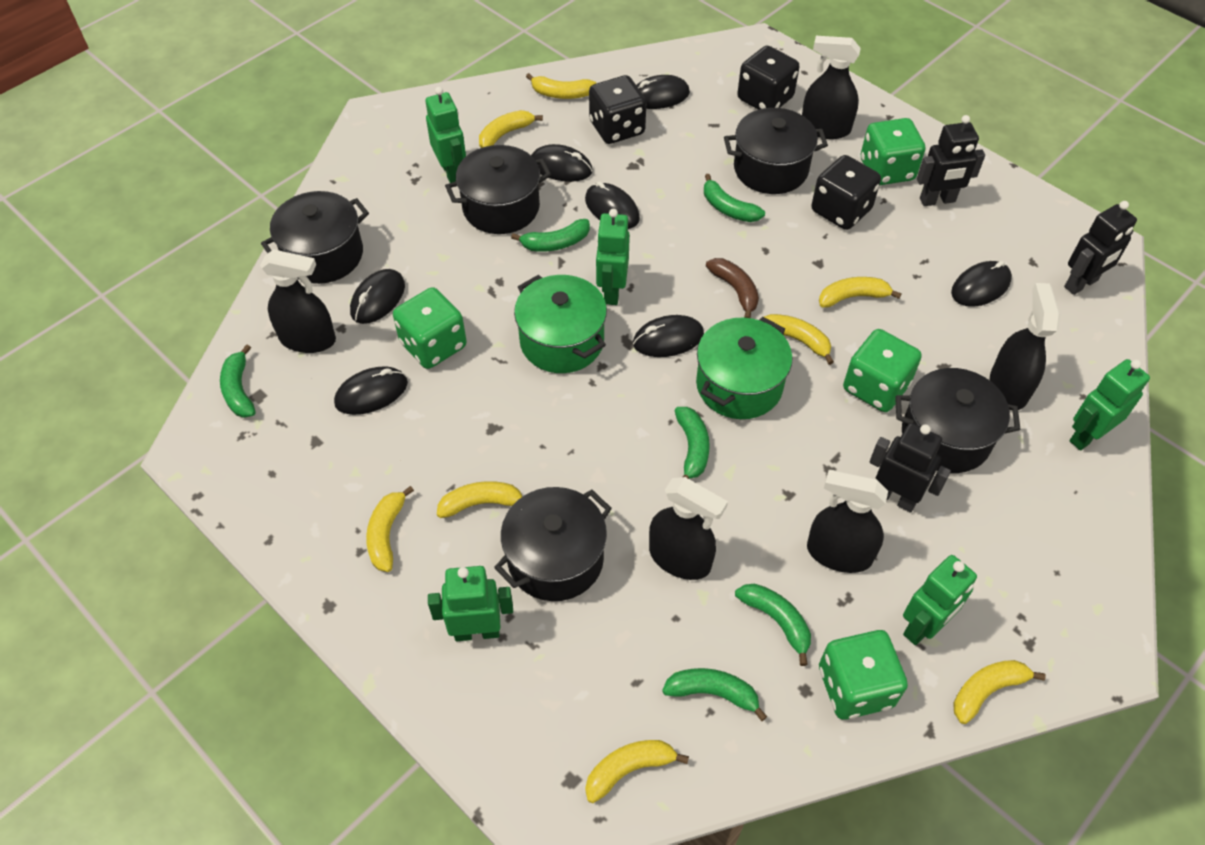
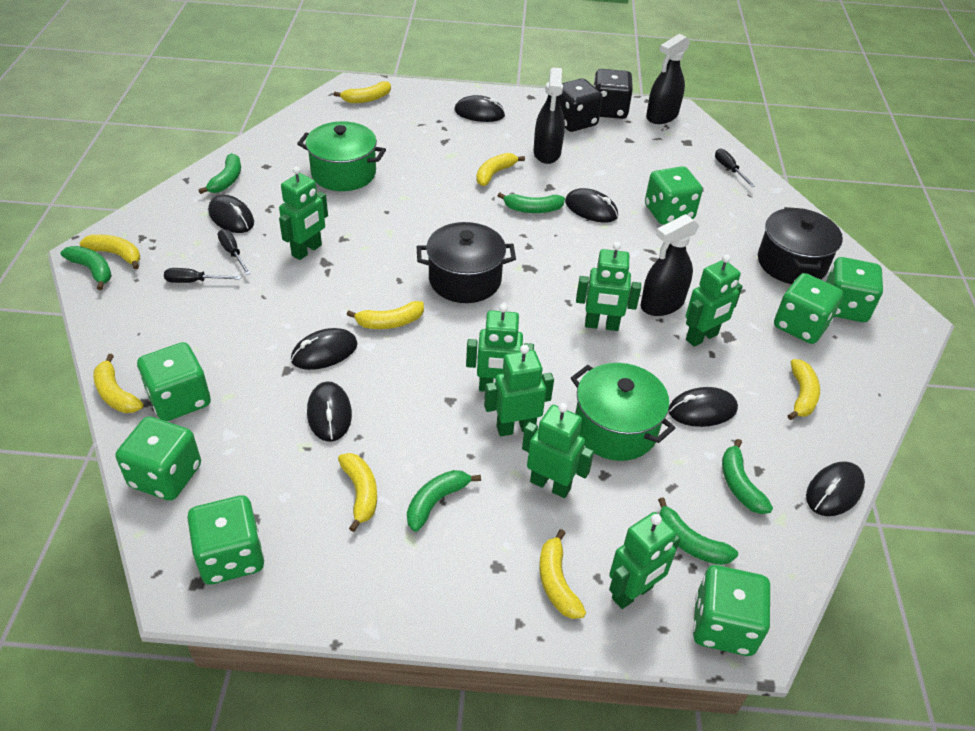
black dice: 3 -> 2
black pot: 5 -> 2
black robot: 3 -> 0
black screwdriver: 0 -> 3
black spray bottle: 5 -> 3
brown banana: 1 -> 0
green dice: 4 -> 7
green robot: 5 -> 7

